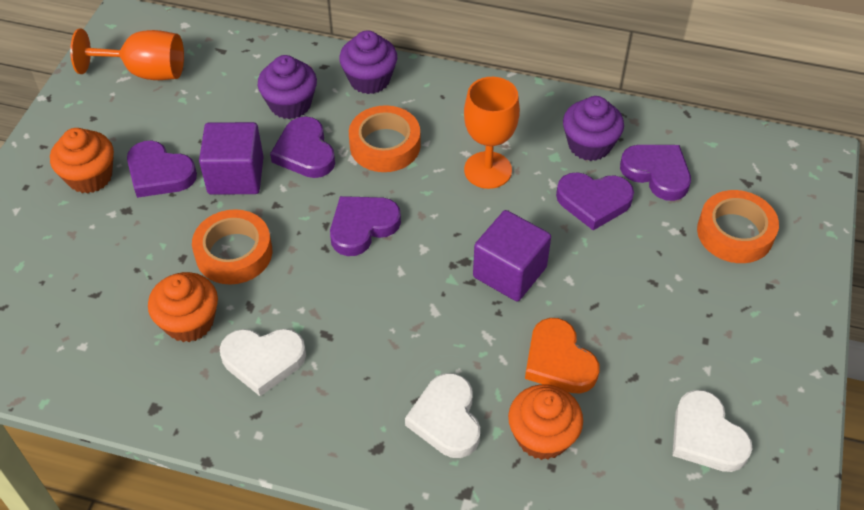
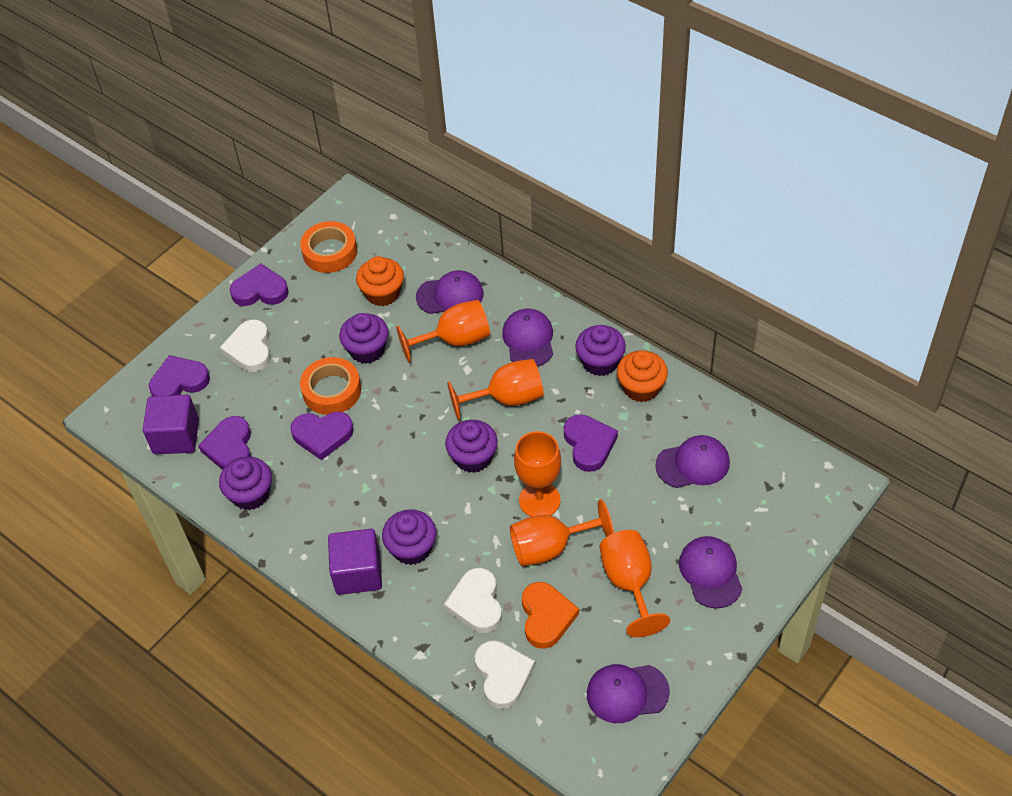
orange cupcake: 3 -> 2
orange goblet: 2 -> 5
orange tape: 3 -> 2
purple cap: 0 -> 5
purple cupcake: 3 -> 5

